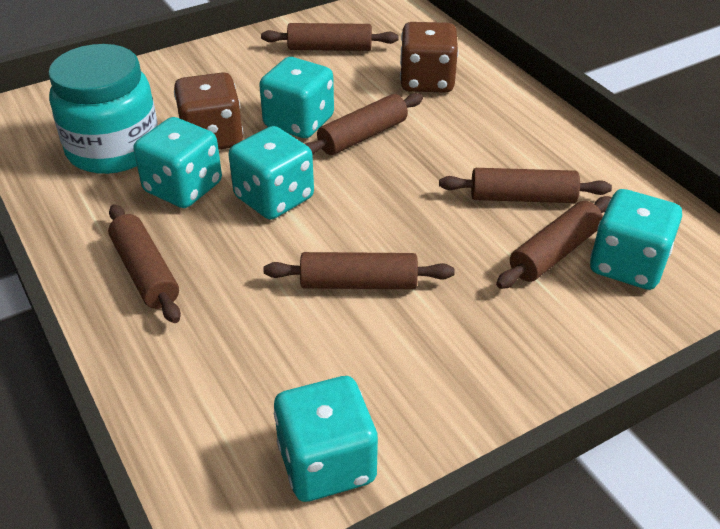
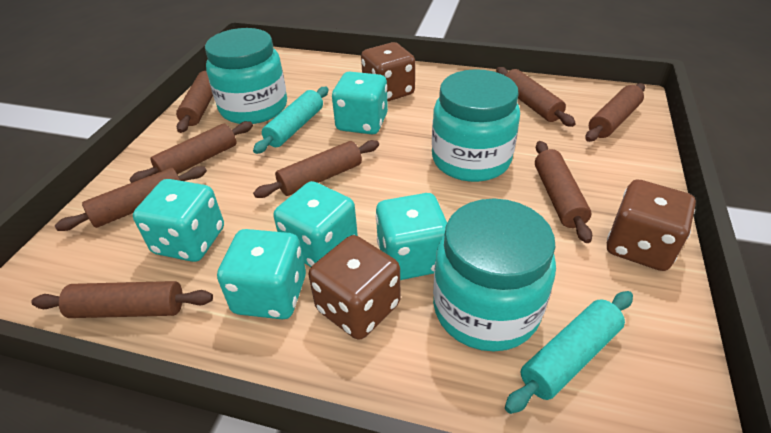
brown dice: 2 -> 3
brown rolling pin: 6 -> 8
turquoise jar: 1 -> 3
turquoise rolling pin: 0 -> 2

